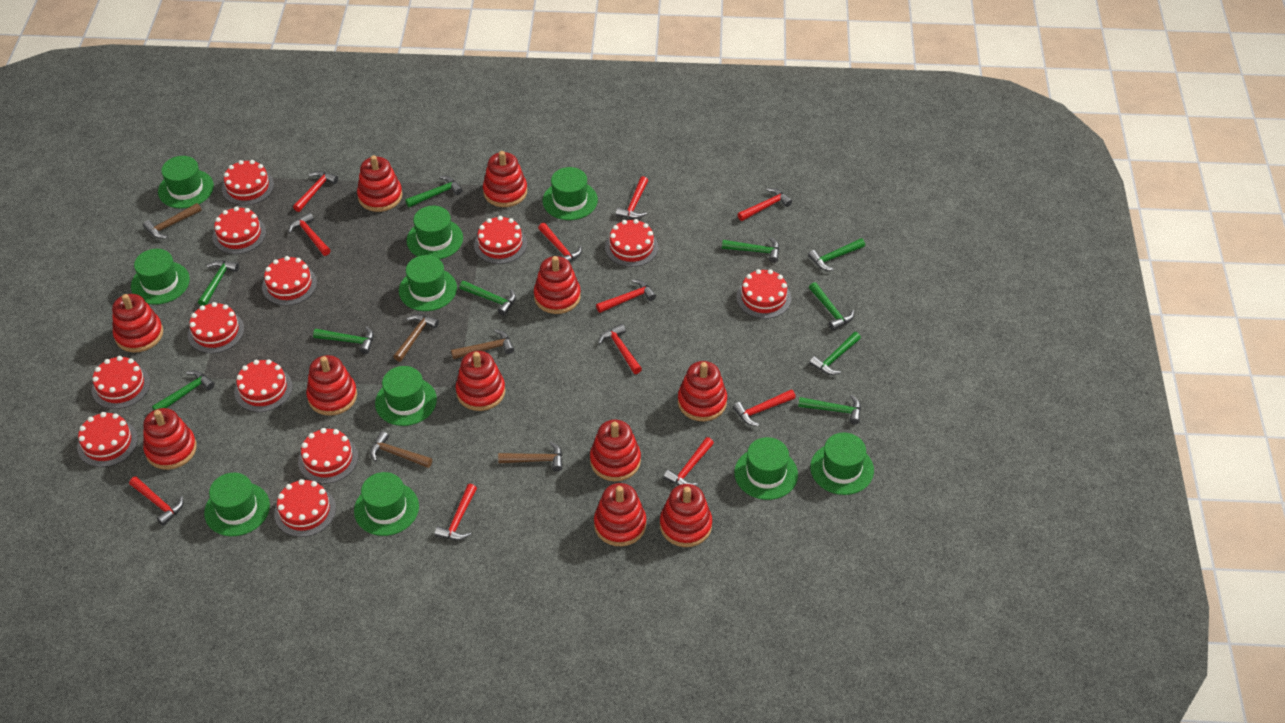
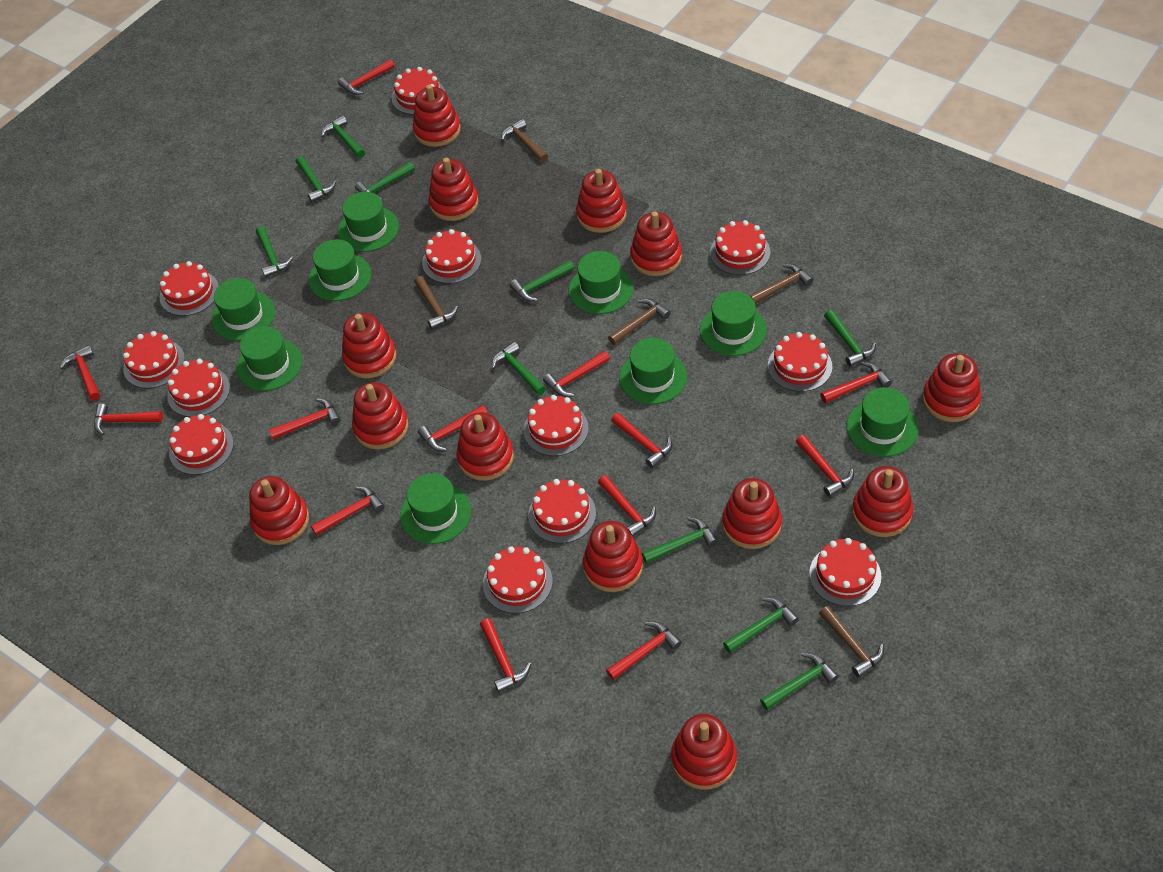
green hat: 10 -> 9
red hammer: 11 -> 13
red stacking toy: 11 -> 13

